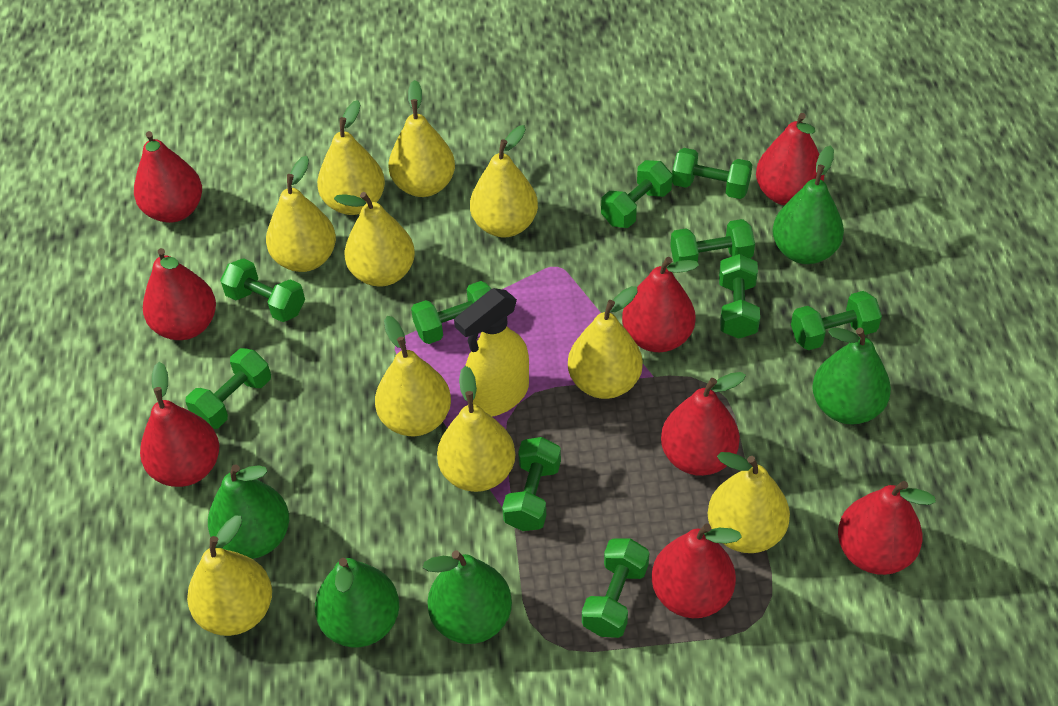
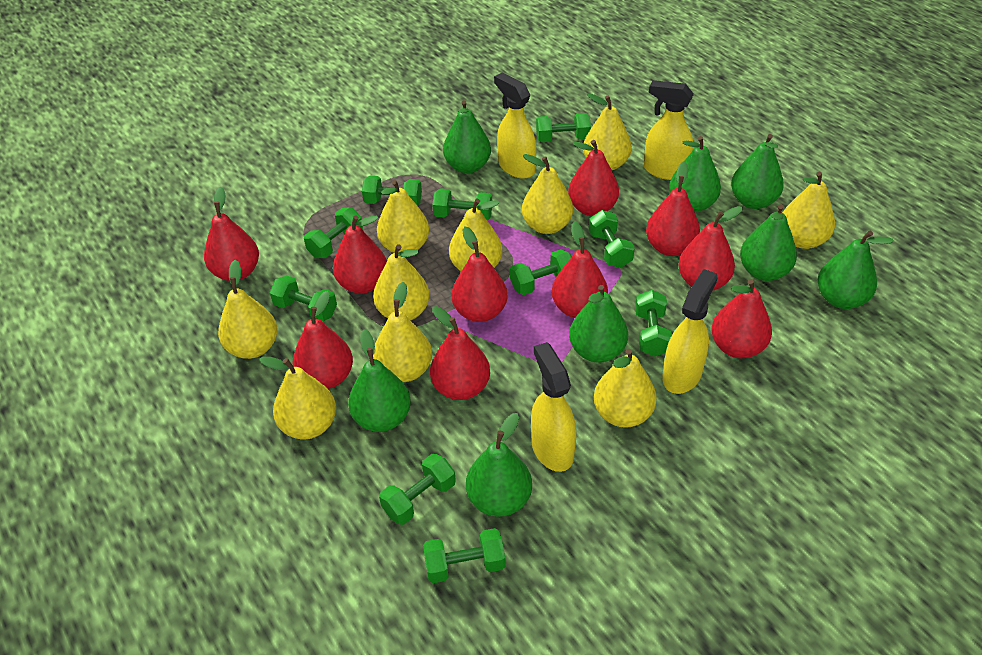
green pear: 5 -> 8
red pear: 8 -> 10
yellow spray bottle: 1 -> 4

